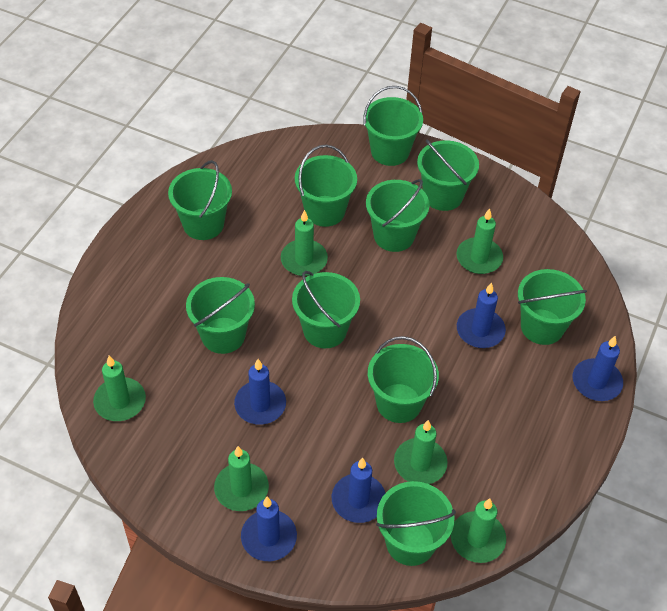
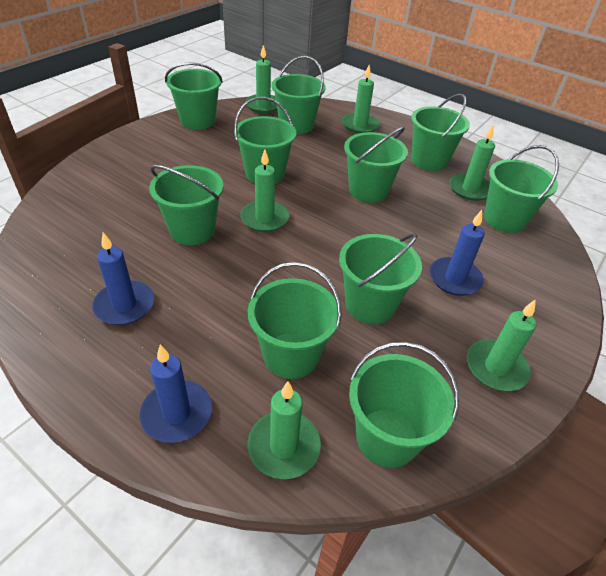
blue candle: 5 -> 3

